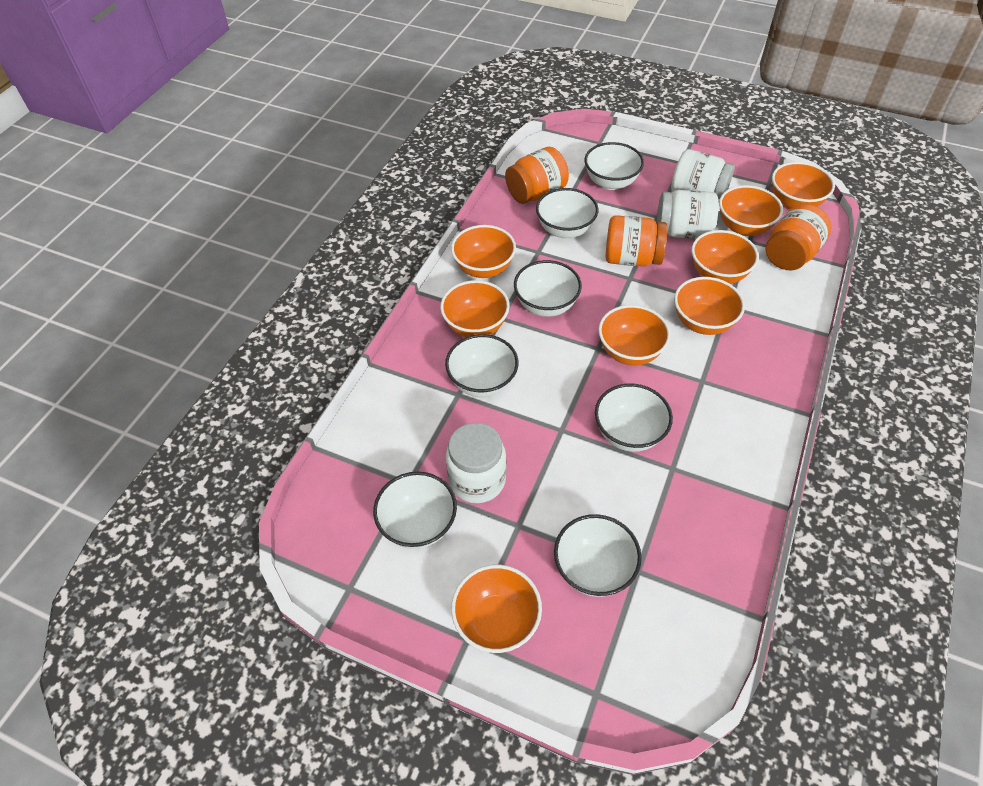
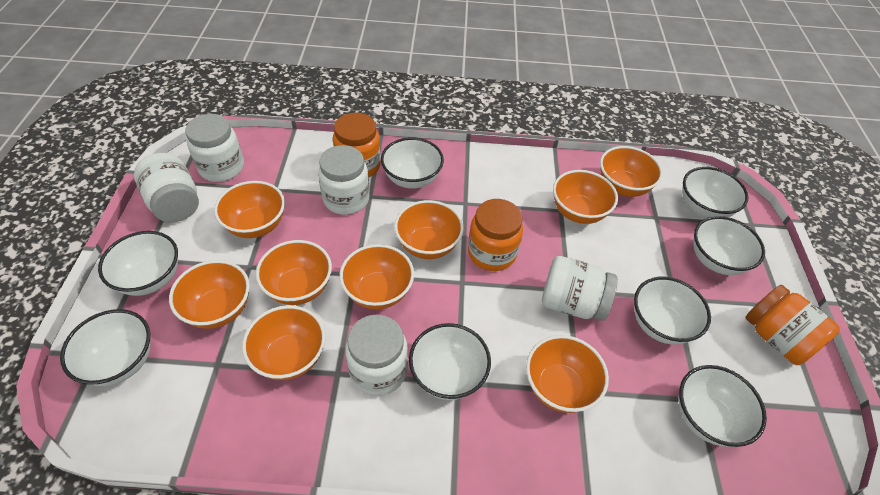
orange bowl: 8 -> 9
white bowl: 7 -> 8
white jar: 3 -> 5

